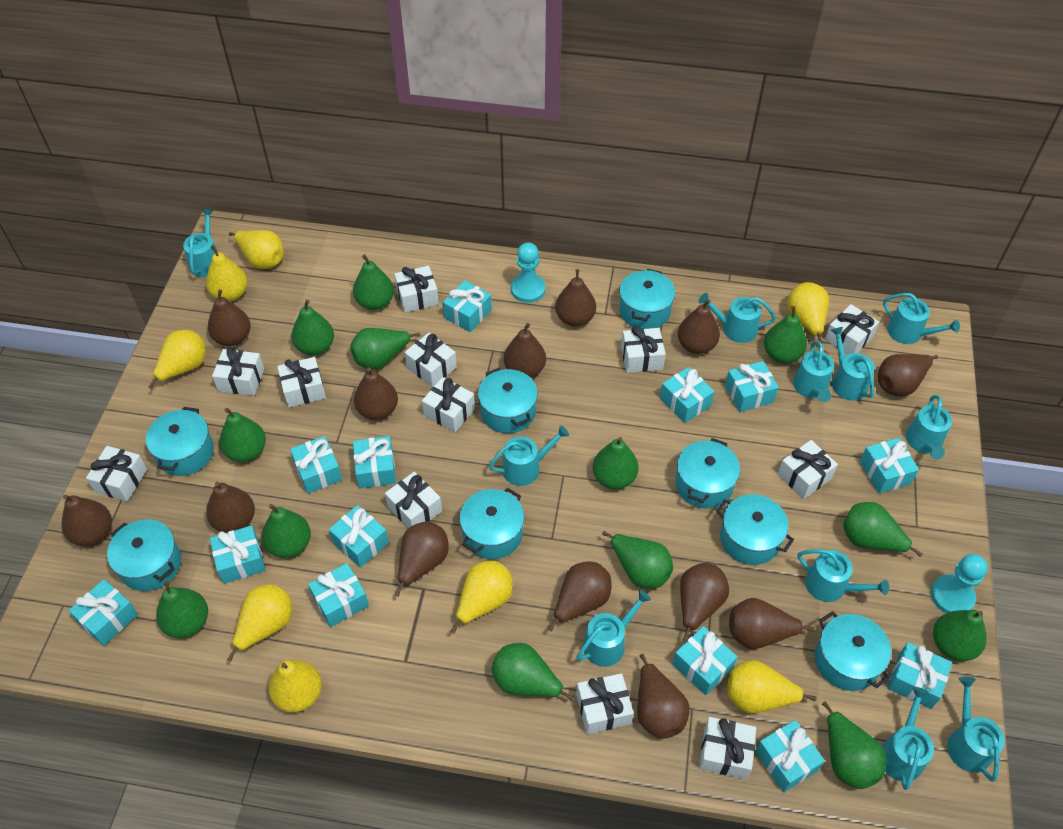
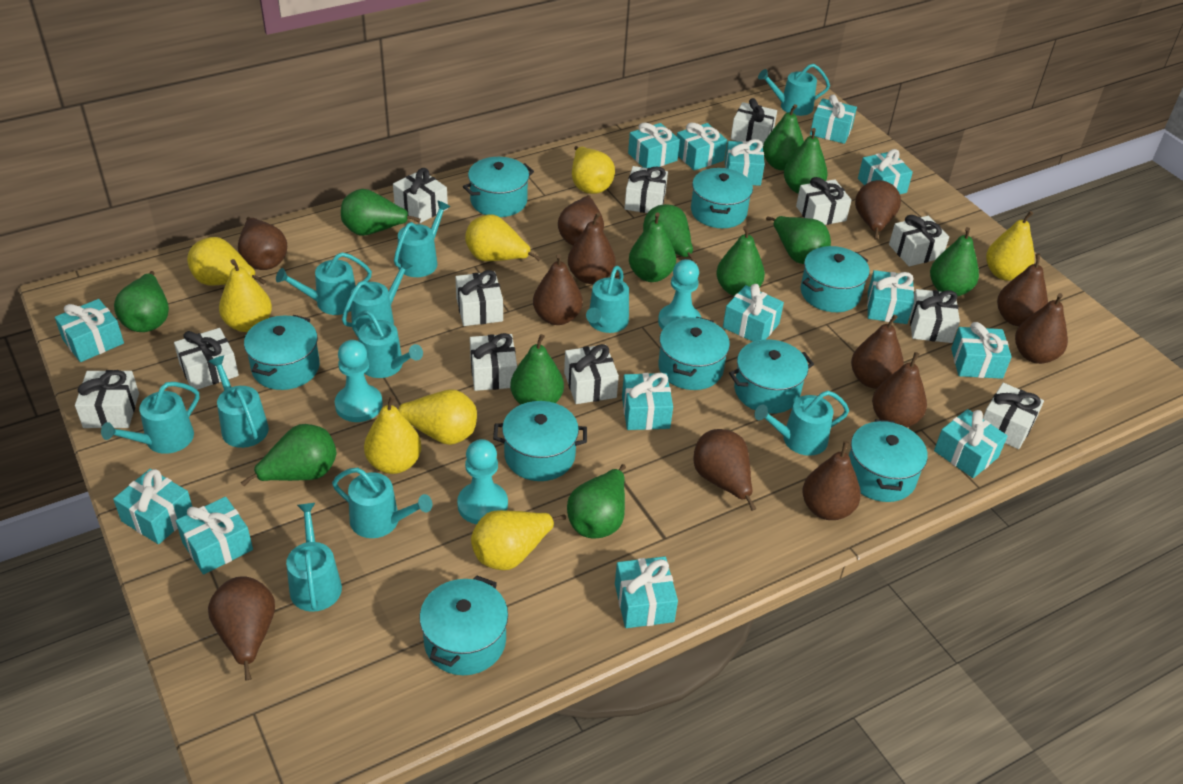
brown pear: 13 -> 12
green pear: 13 -> 12
turquoise gift: 13 -> 14
turquoise pawn: 2 -> 3
turquoise pot: 8 -> 9

